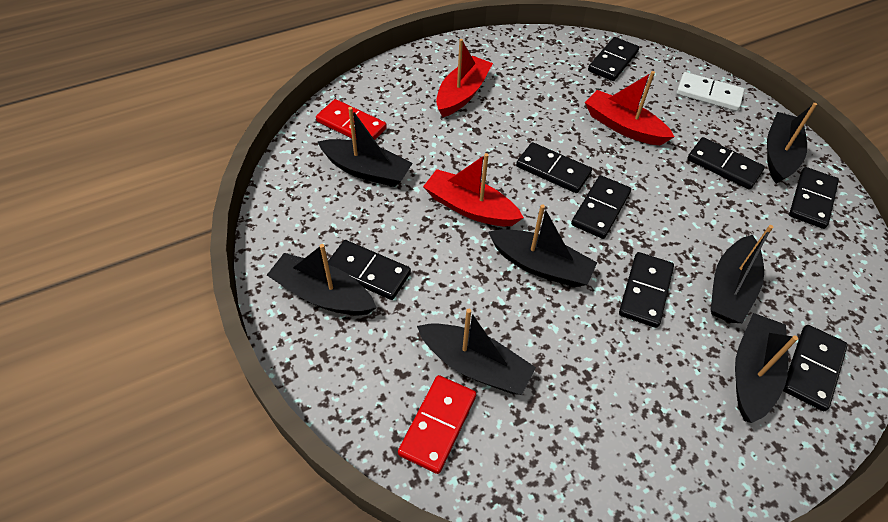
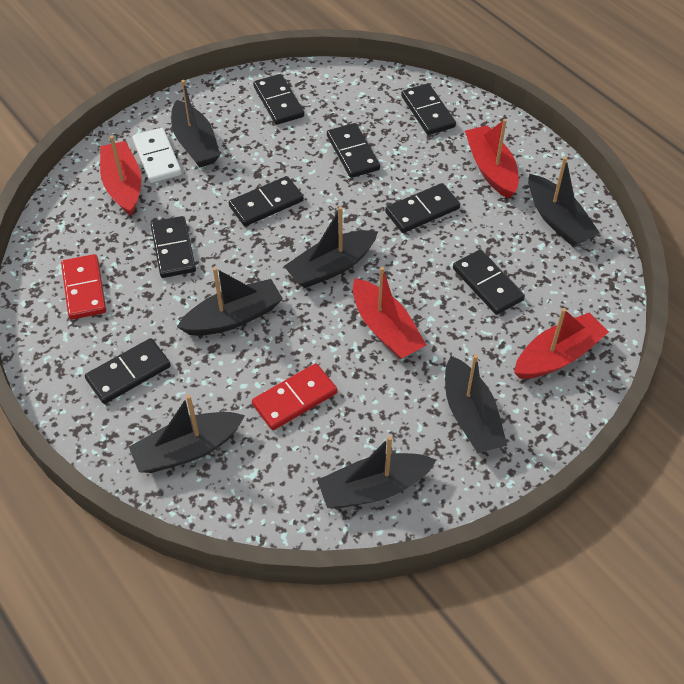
red boat: 3 -> 4

